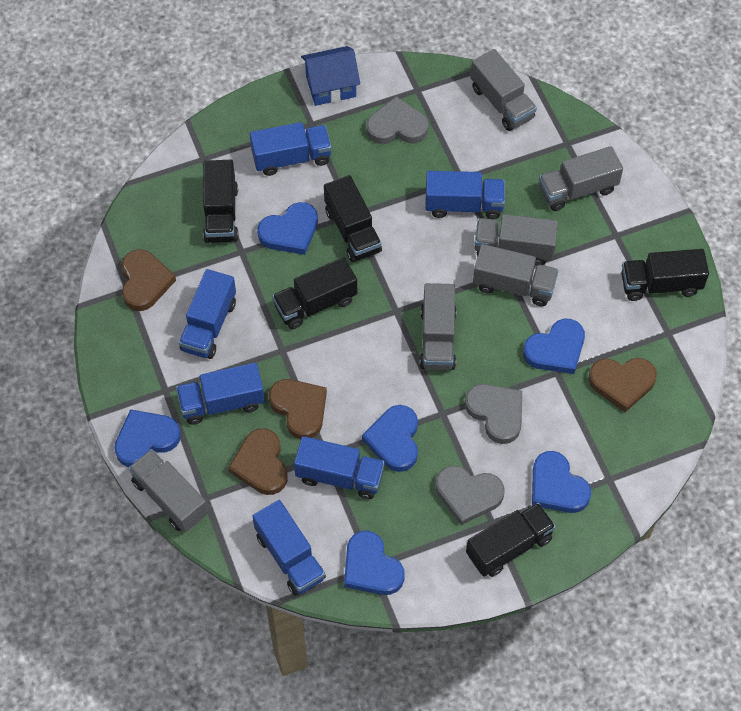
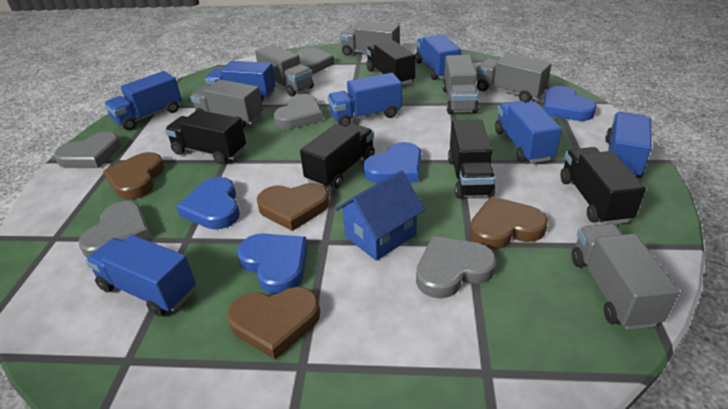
blue heart: 6 -> 4
blue truck: 6 -> 7
grey heart: 3 -> 5

